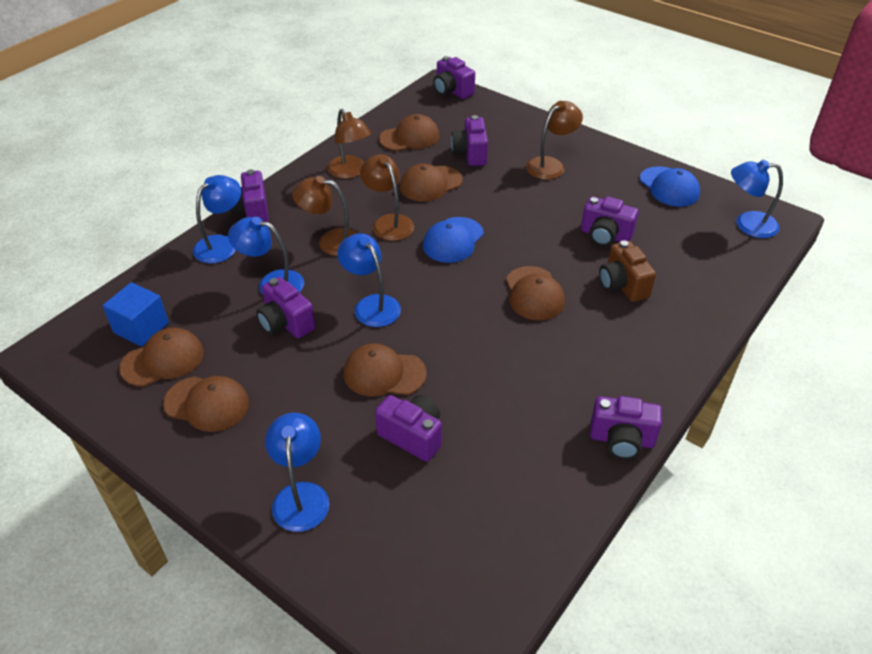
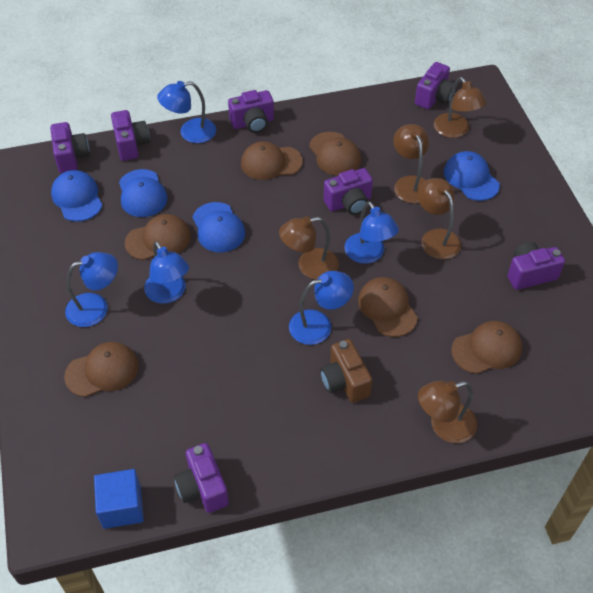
blue cap: 2 -> 4
brown lamp: 4 -> 5

